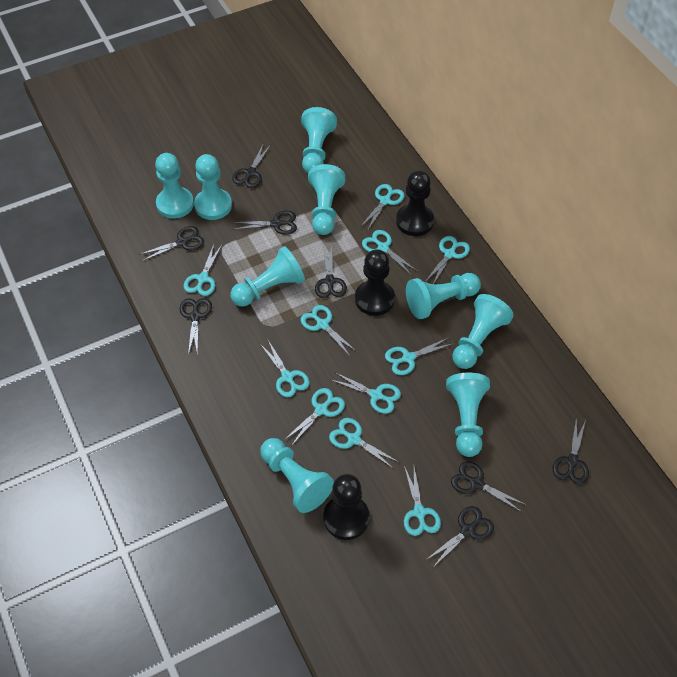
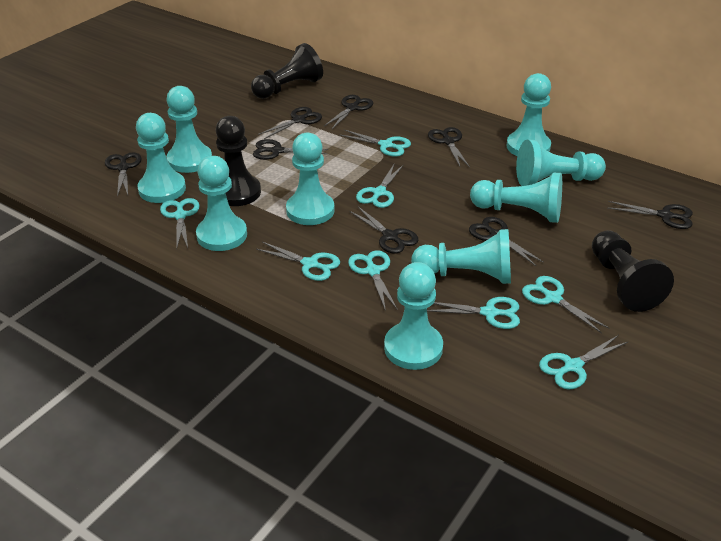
turquoise scissors: 11 -> 8

